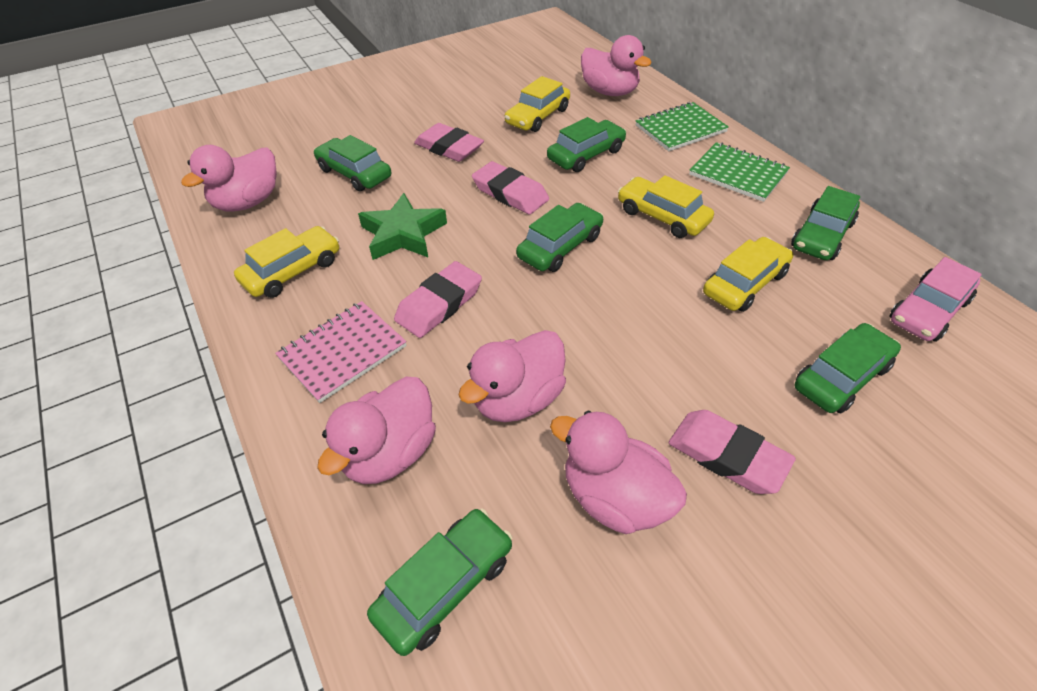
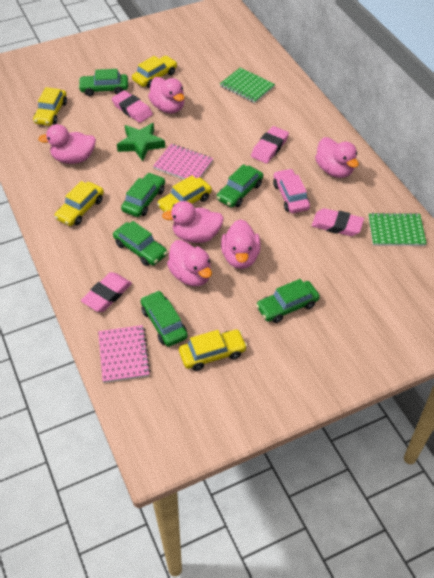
pink duck: 5 -> 6
pink notebook: 1 -> 2
yellow car: 4 -> 5

